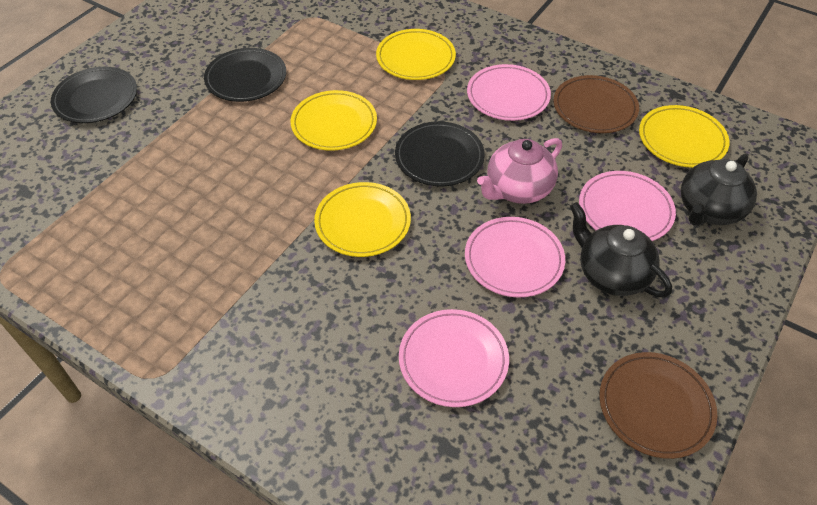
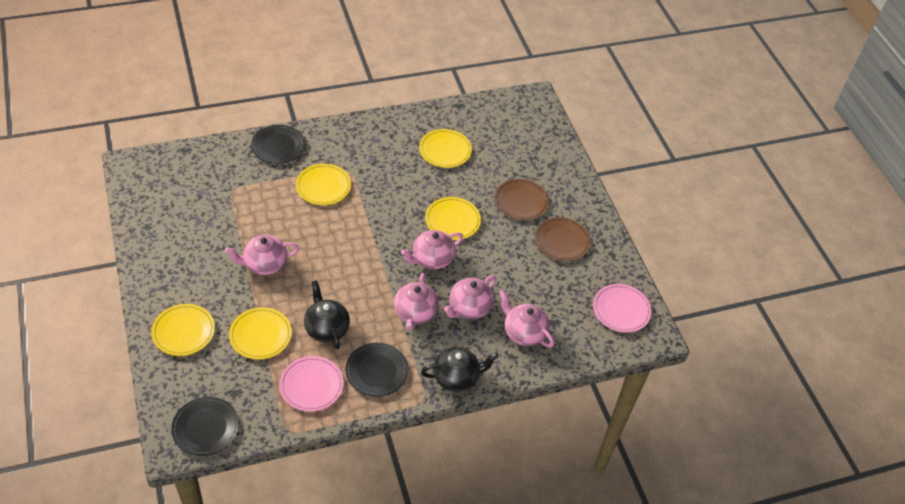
pink plate: 4 -> 2
pink teapot: 1 -> 5
yellow plate: 4 -> 5

